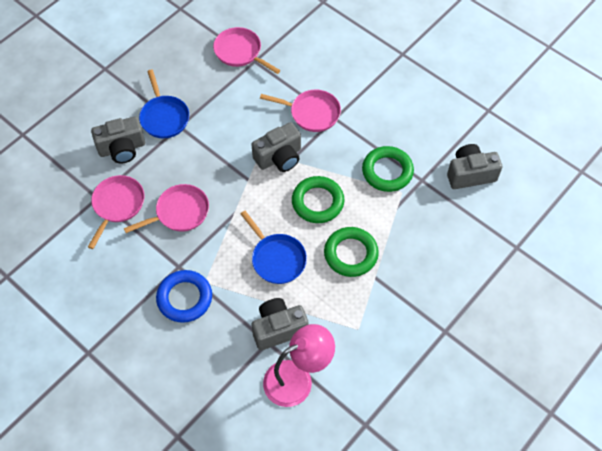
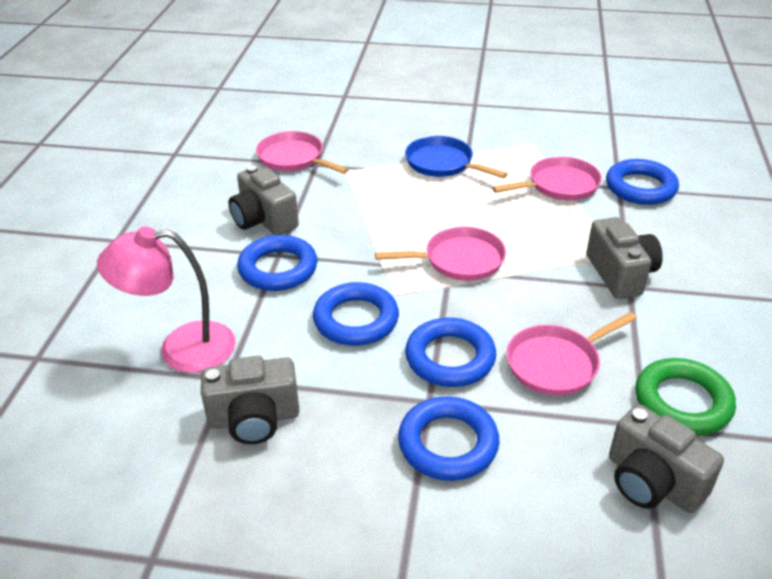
blue pan: 2 -> 1
blue ring: 1 -> 5
green ring: 3 -> 1

